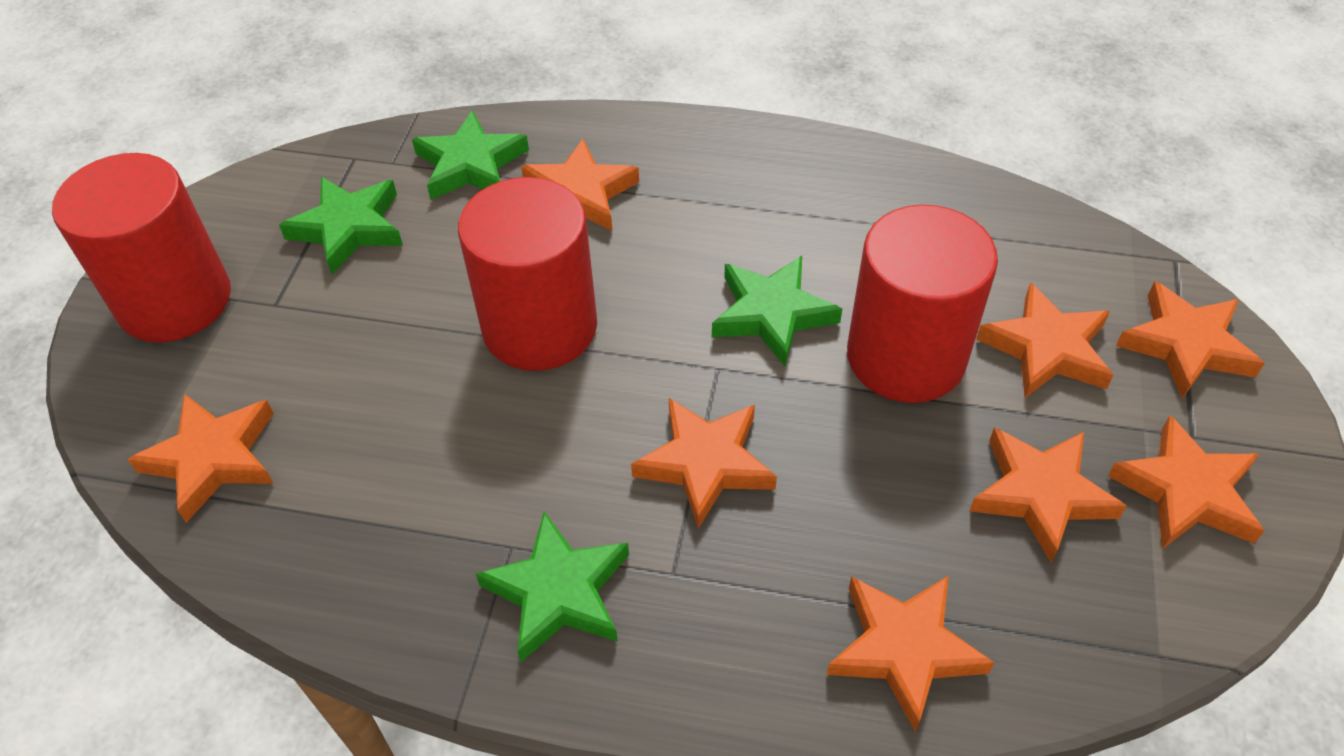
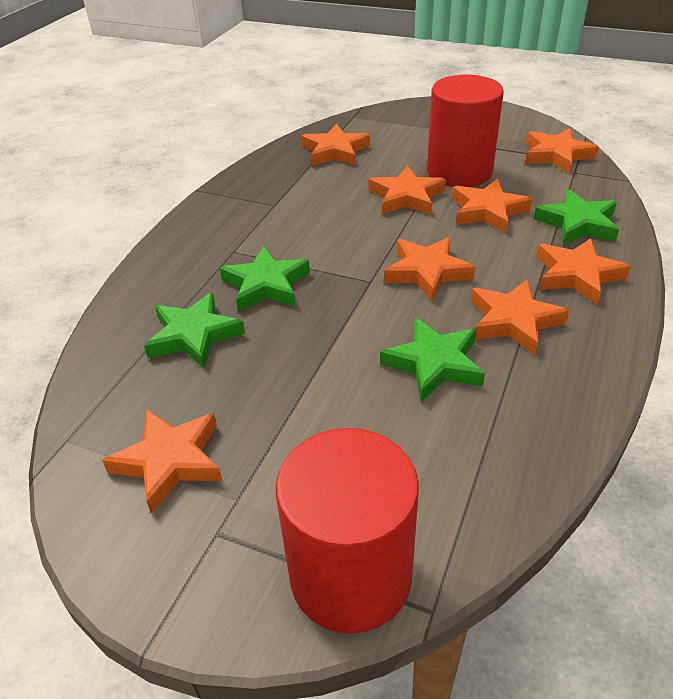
red cylinder: 3 -> 2

